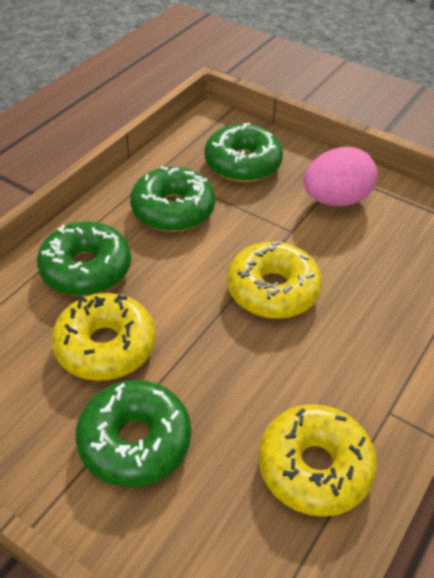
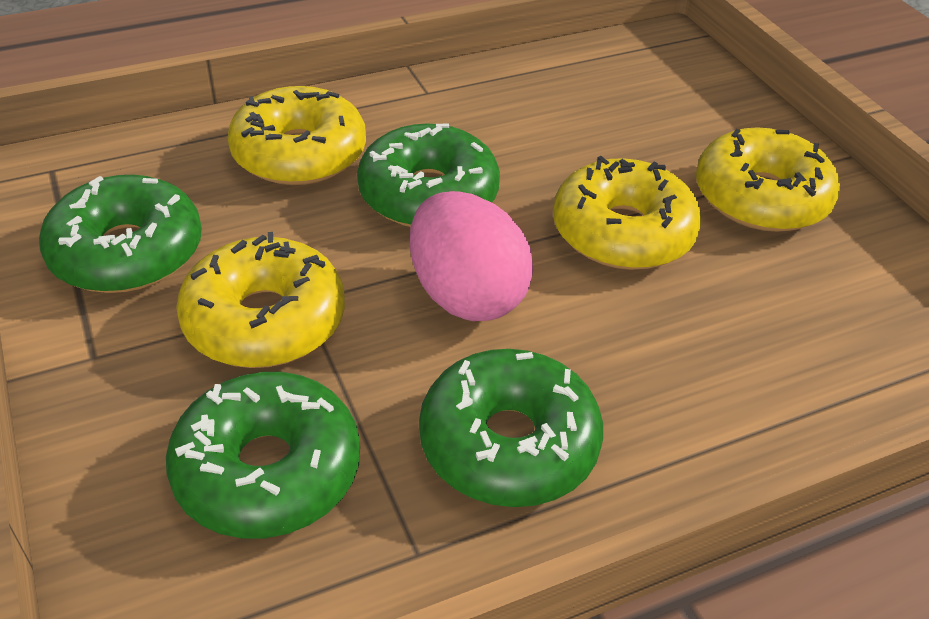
yellow donut: 3 -> 4

